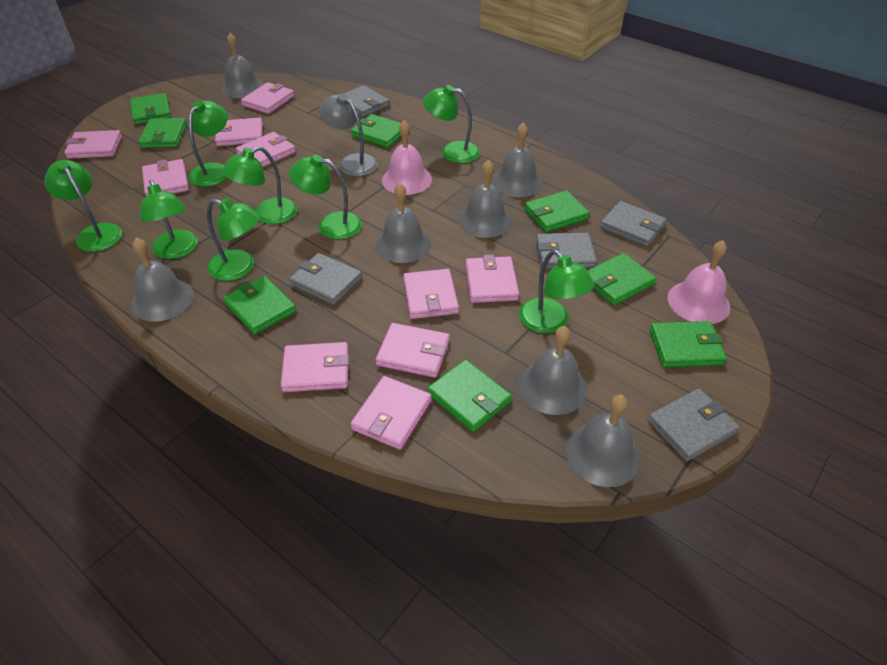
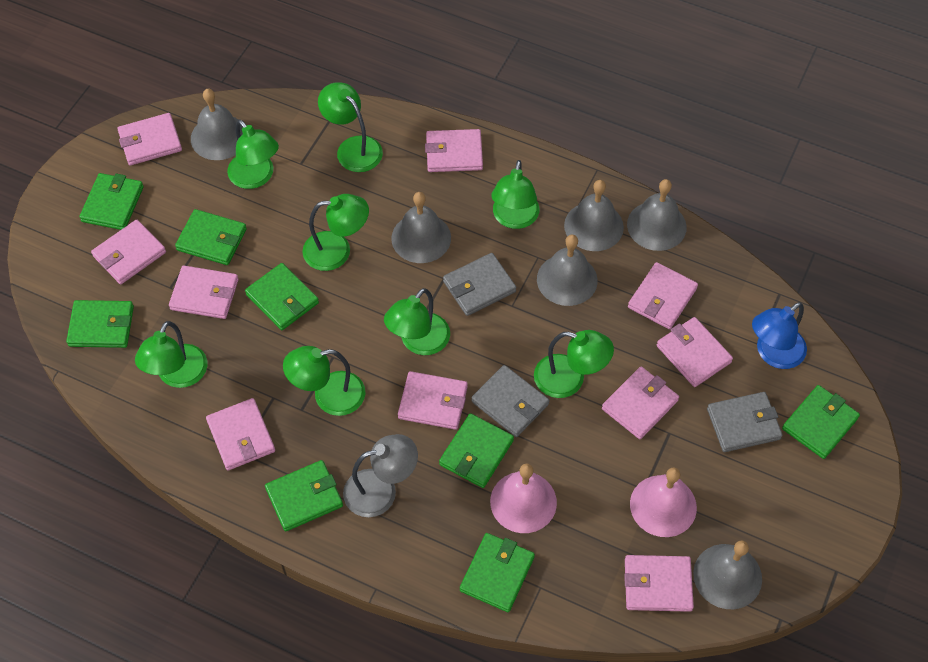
blue lamp: 0 -> 1
grey bell: 7 -> 6
grey wallet: 5 -> 3

